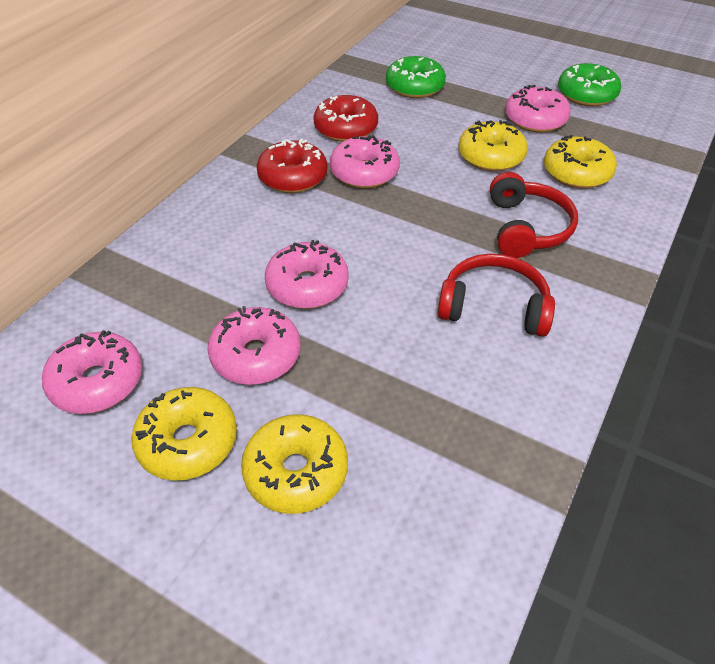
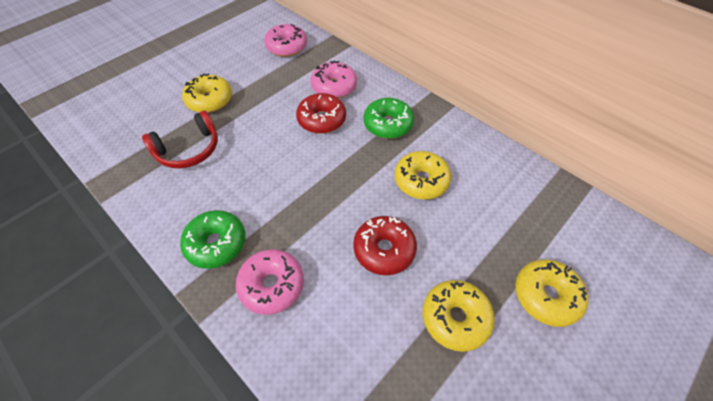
pink donut: 5 -> 3
red headphones: 2 -> 1

